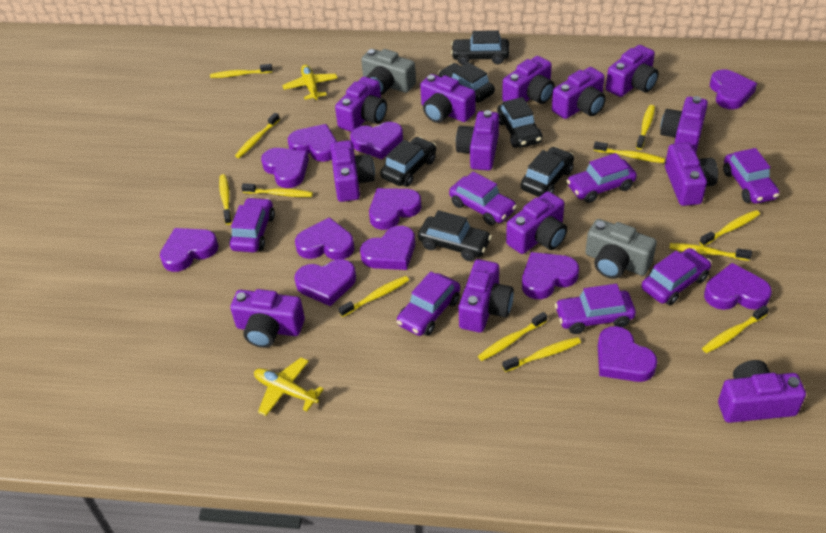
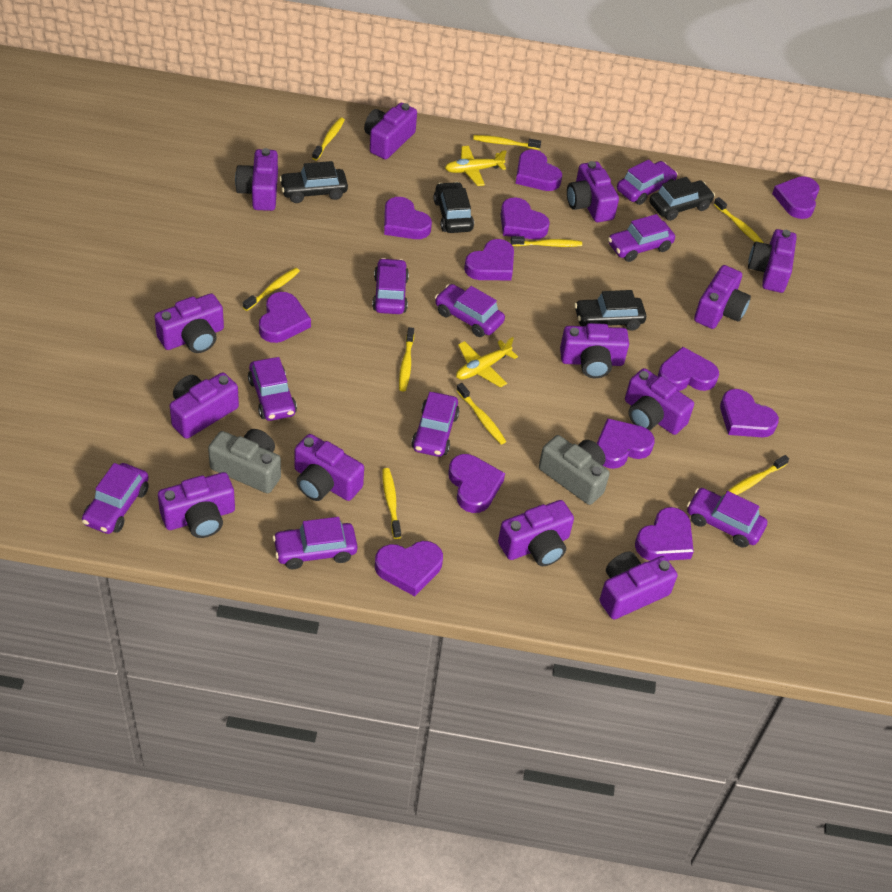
black car: 6 -> 4
purple car: 7 -> 9
yellow toothbrush: 12 -> 9

